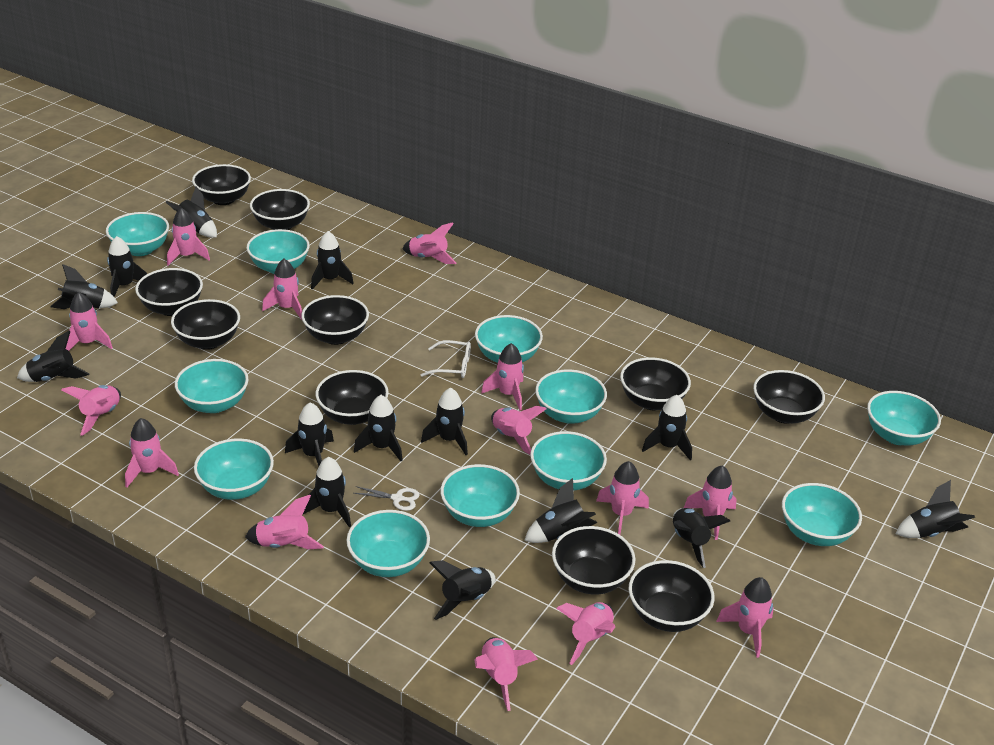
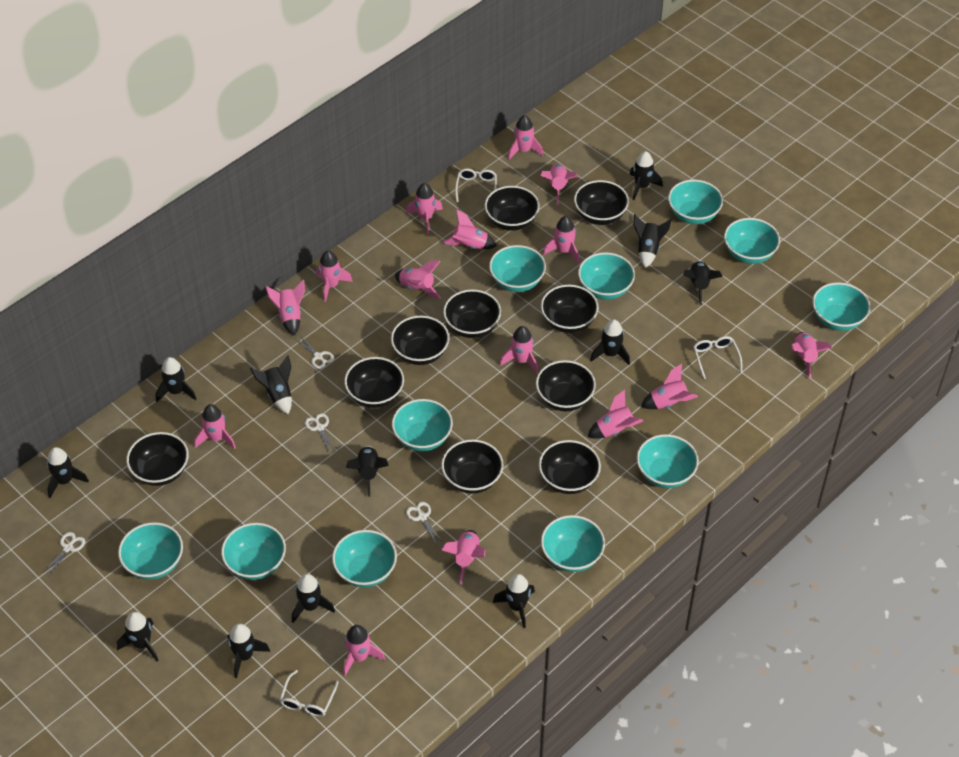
black rocket: 14 -> 12
pink rocket: 14 -> 15
white glasses: 1 -> 3
white scissors: 1 -> 4

